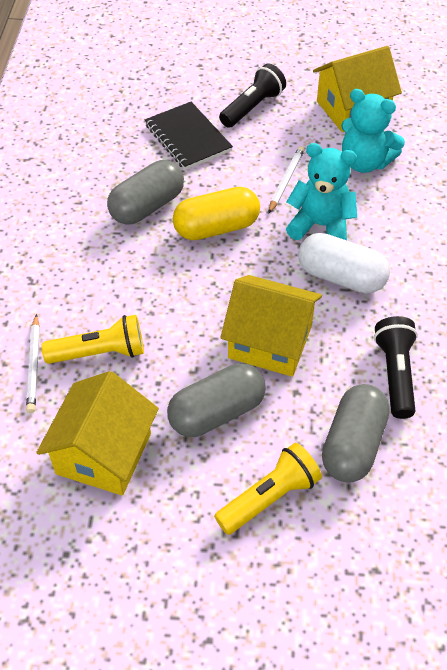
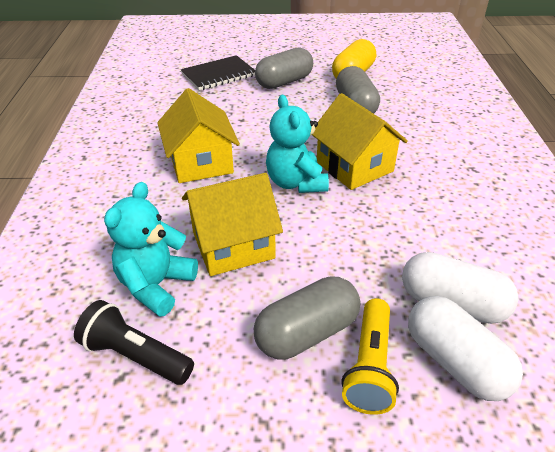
black flashlight: 2 -> 1
white capsule: 1 -> 2
white pencil: 2 -> 0
yellow flashlight: 2 -> 1

